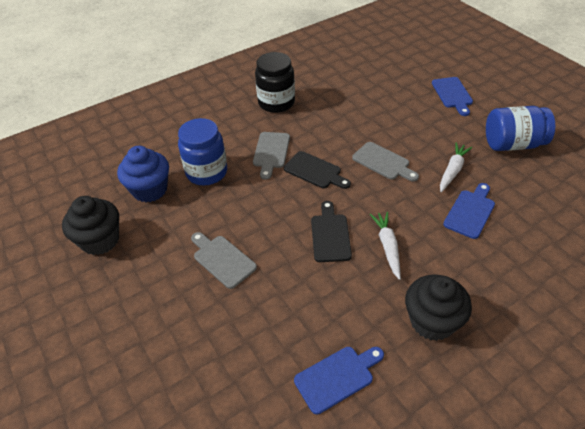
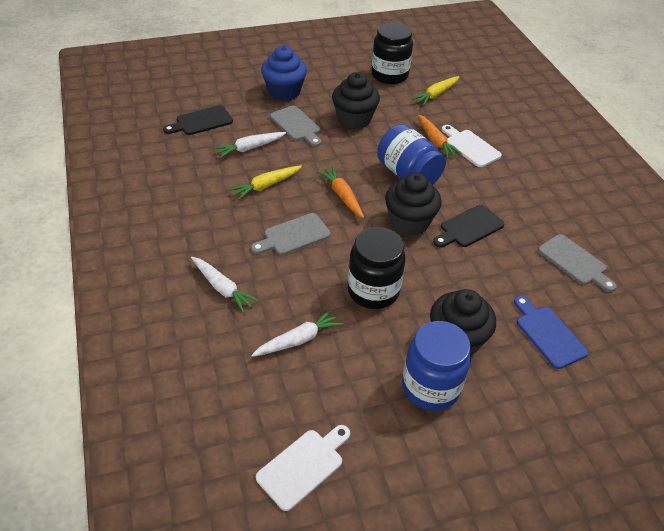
black cupcake: 2 -> 3
black jar: 1 -> 2
blue cutting board: 3 -> 1
orange carrot: 0 -> 2
white carrot: 2 -> 3
white cutting board: 0 -> 2
yellow carrot: 0 -> 2

